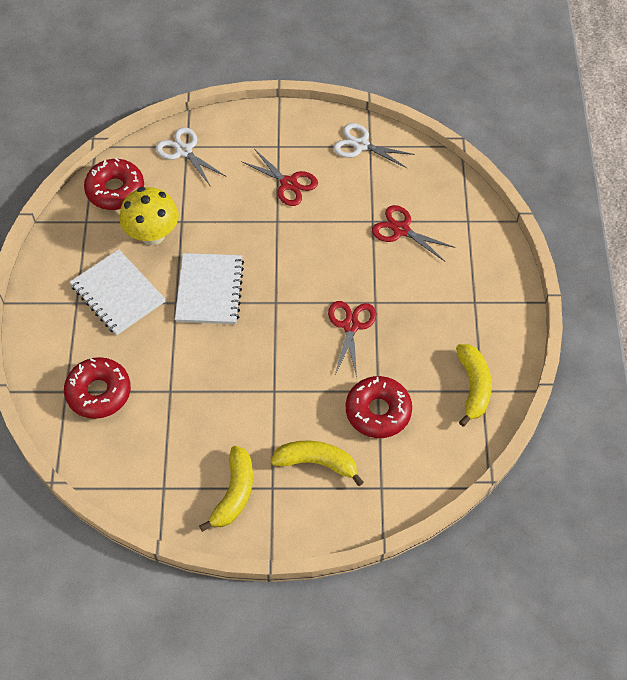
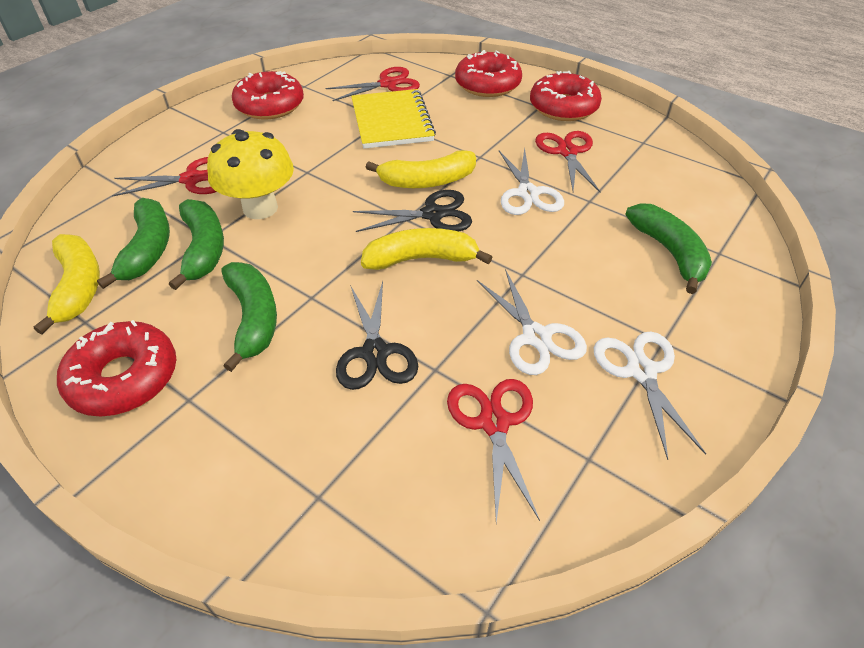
black scissors: 0 -> 2
green banana: 0 -> 4
red donut: 3 -> 4
red scissors: 3 -> 4
white notebook: 2 -> 0
white scissors: 2 -> 3
yellow notebook: 0 -> 1

